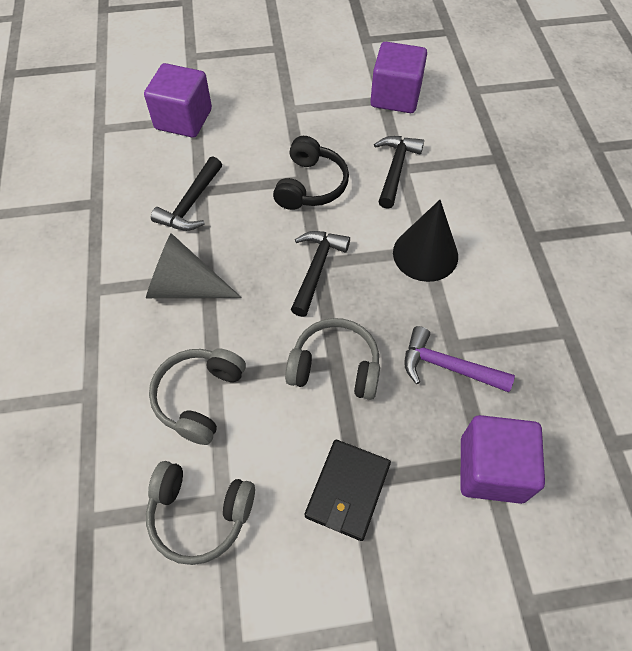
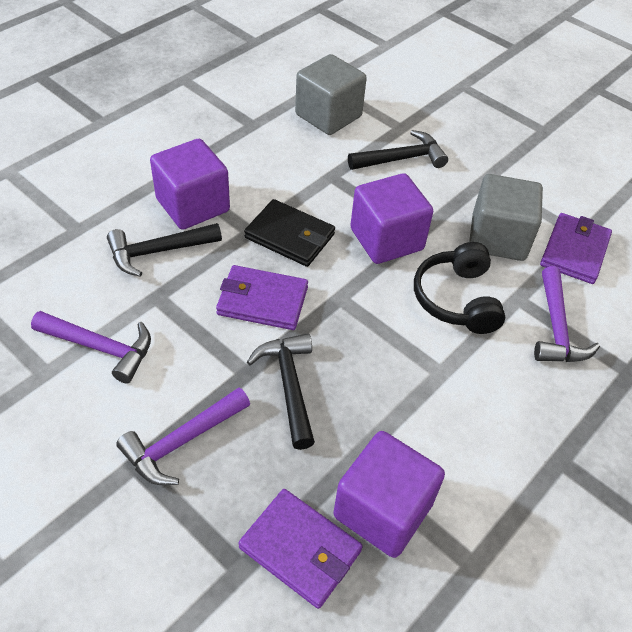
black cone: 1 -> 0
grey cone: 1 -> 0
grey cube: 0 -> 2
grey headphones: 3 -> 0
purple hammer: 1 -> 3
purple wallet: 0 -> 3

